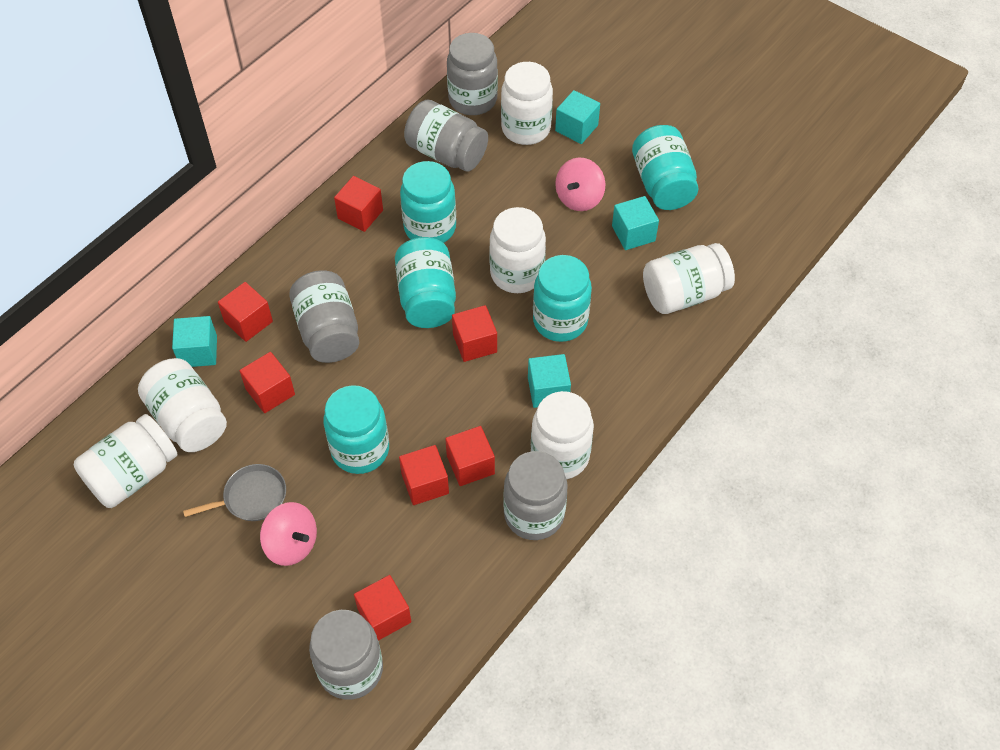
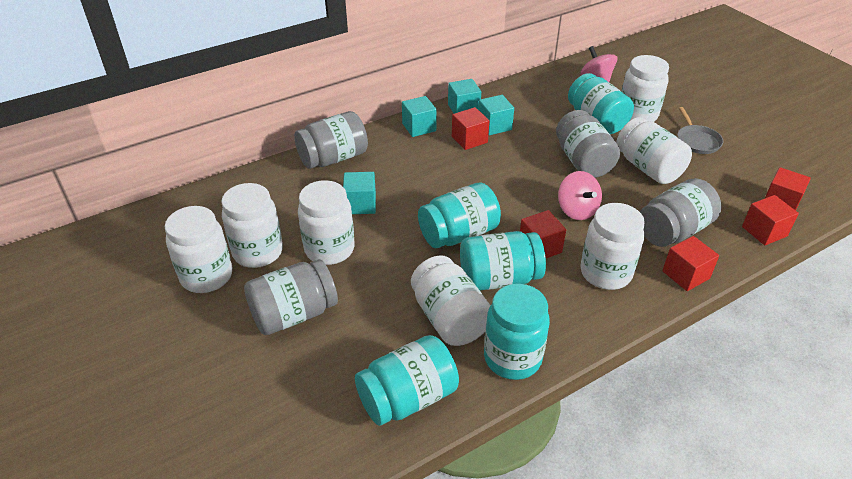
grey jar: 5 -> 4
red cube: 7 -> 5
white jar: 6 -> 7

